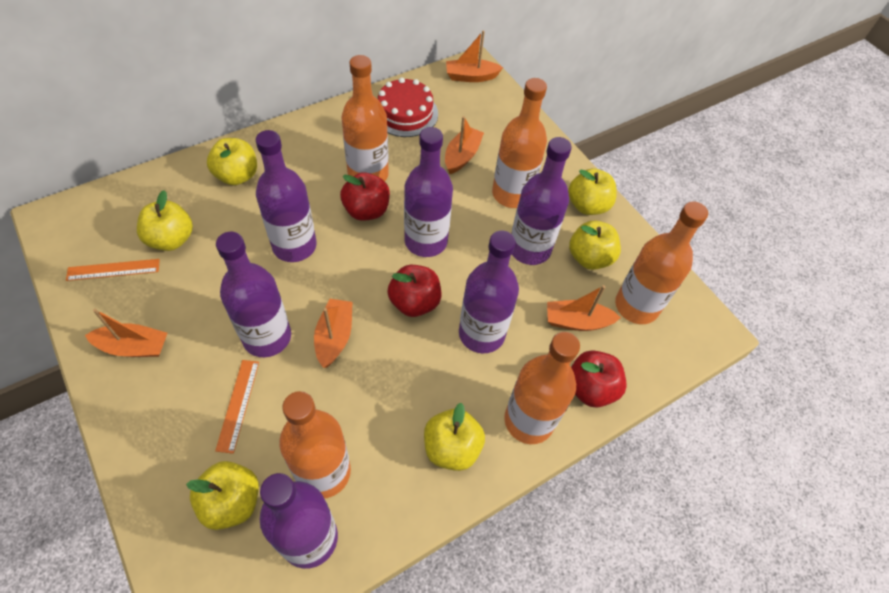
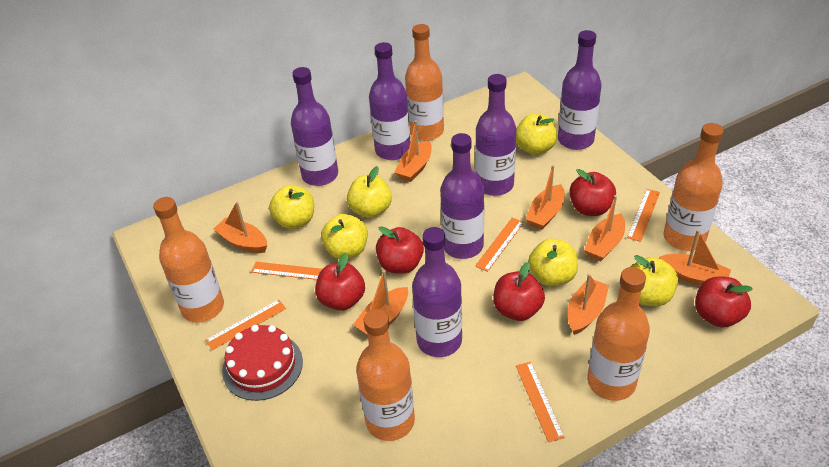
orange boat: 5 -> 7
orange ruler: 2 -> 5
red apple: 3 -> 5

